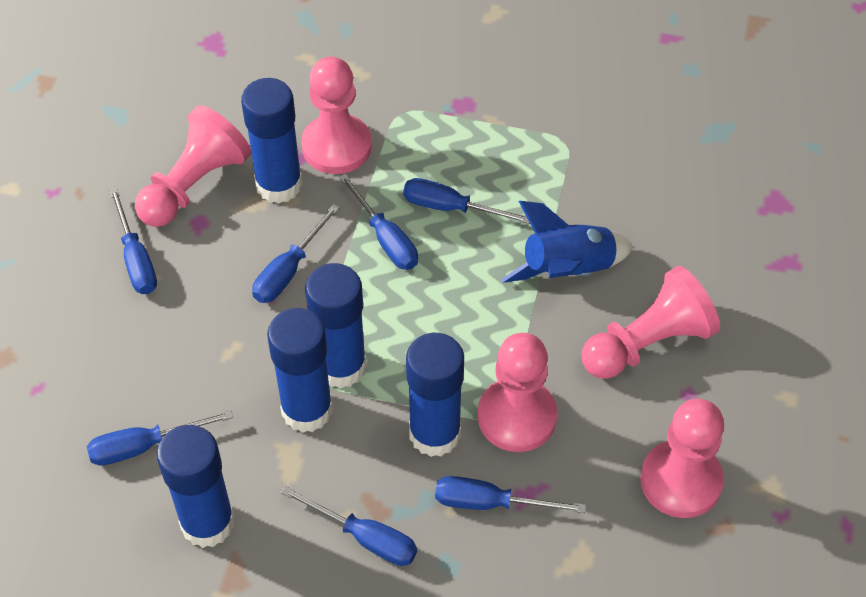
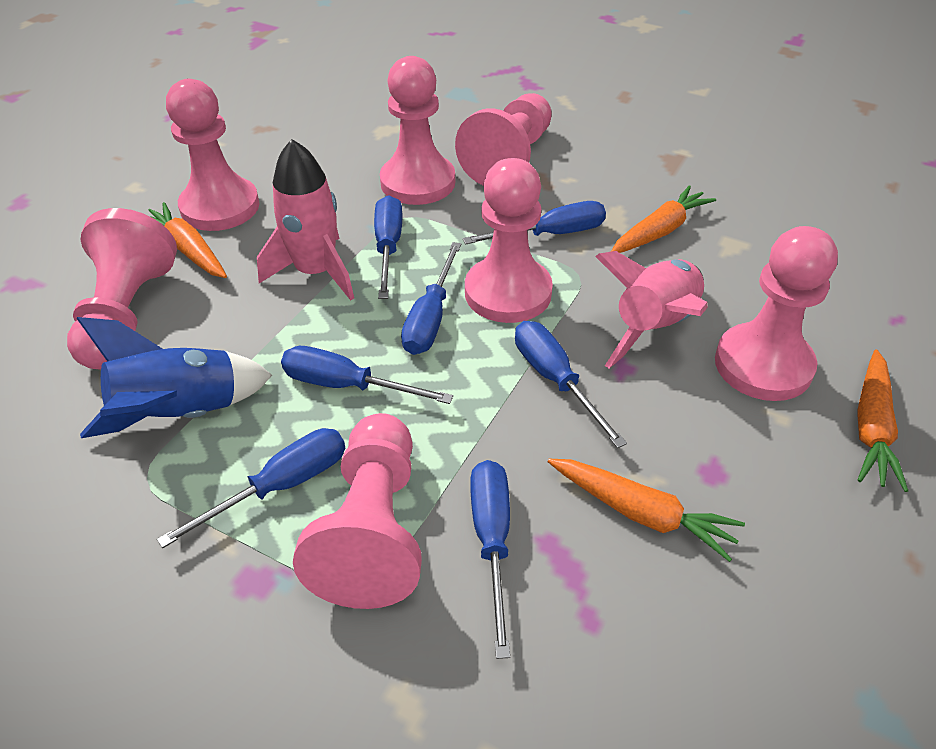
blue glue stick: 5 -> 0
orange carrot: 0 -> 4
pink pawn: 5 -> 7
pink rocket: 0 -> 2

